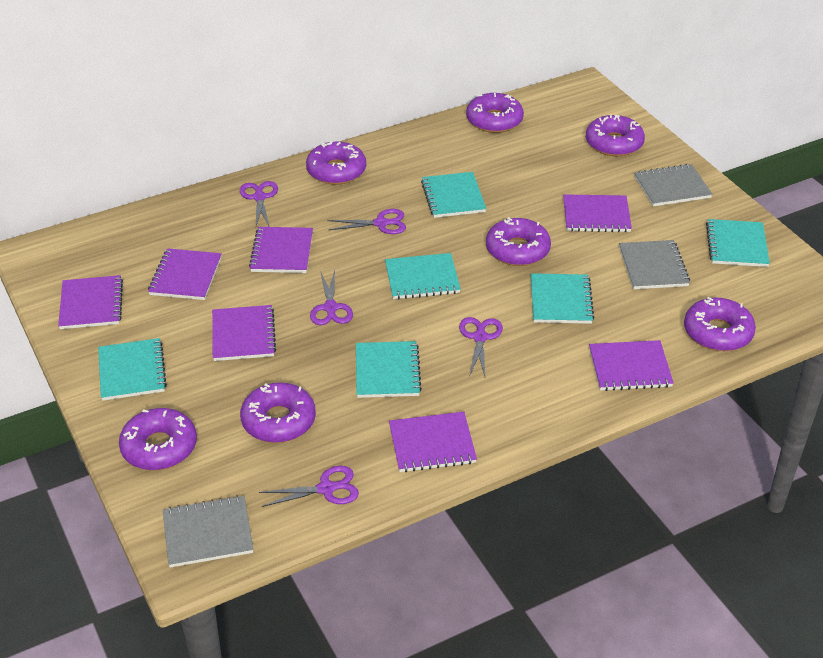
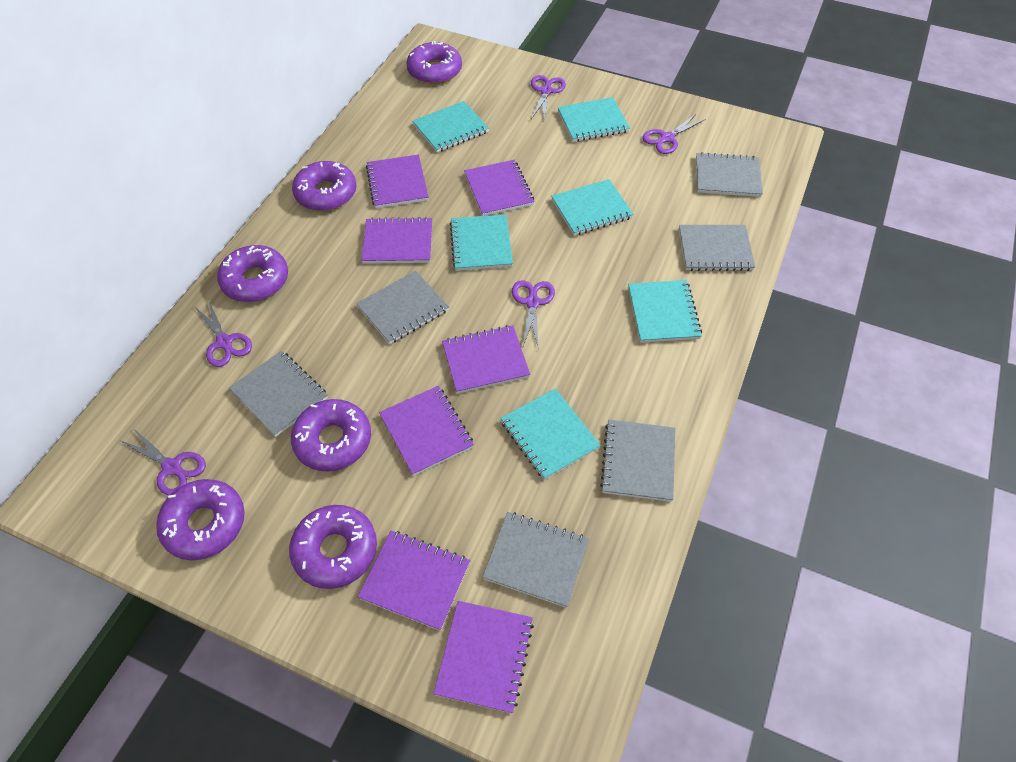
grey notebook: 3 -> 6
purple donut: 7 -> 6

